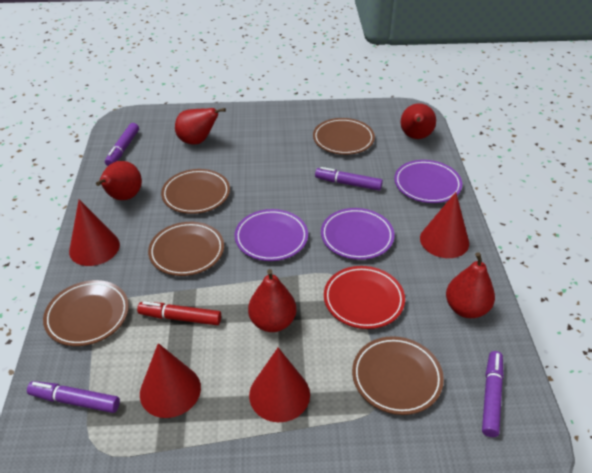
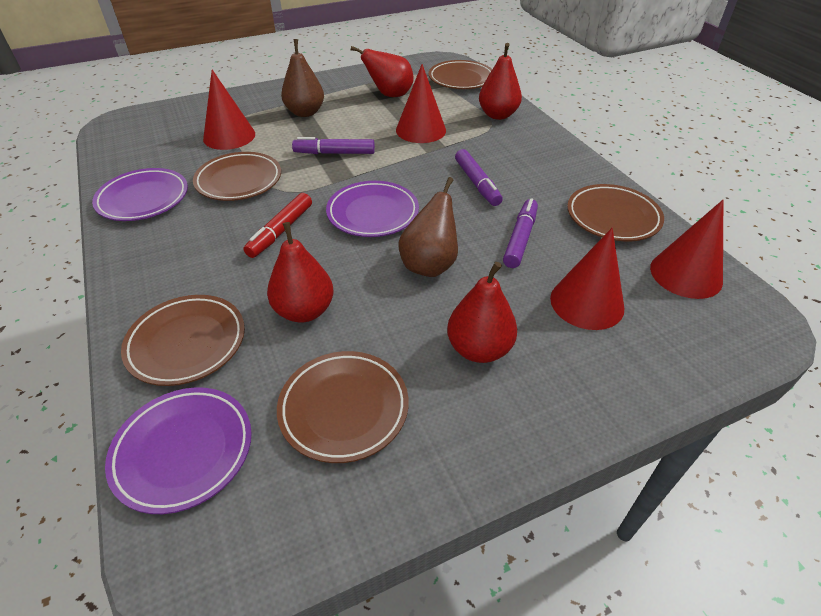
brown pear: 0 -> 2
purple marker: 4 -> 3
red pear: 5 -> 4
red plate: 1 -> 0

